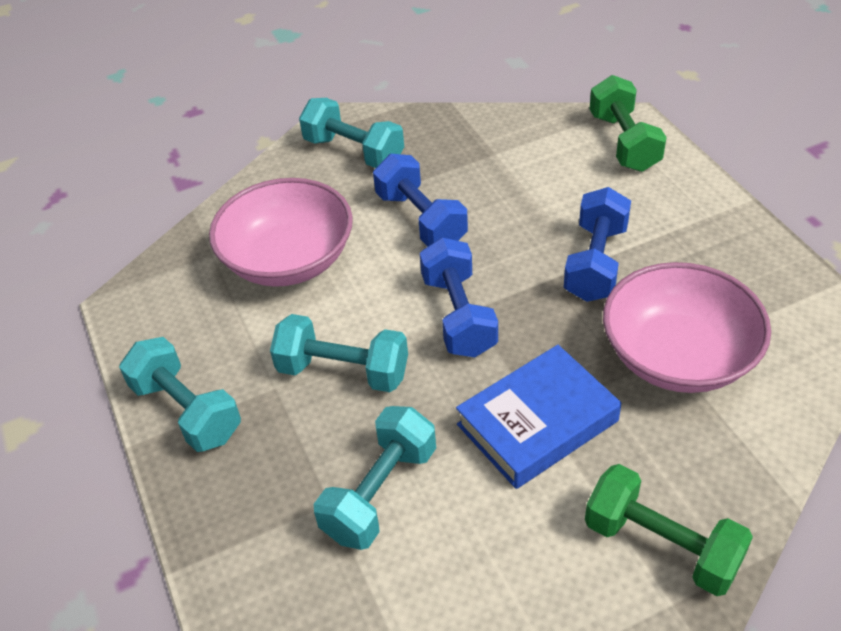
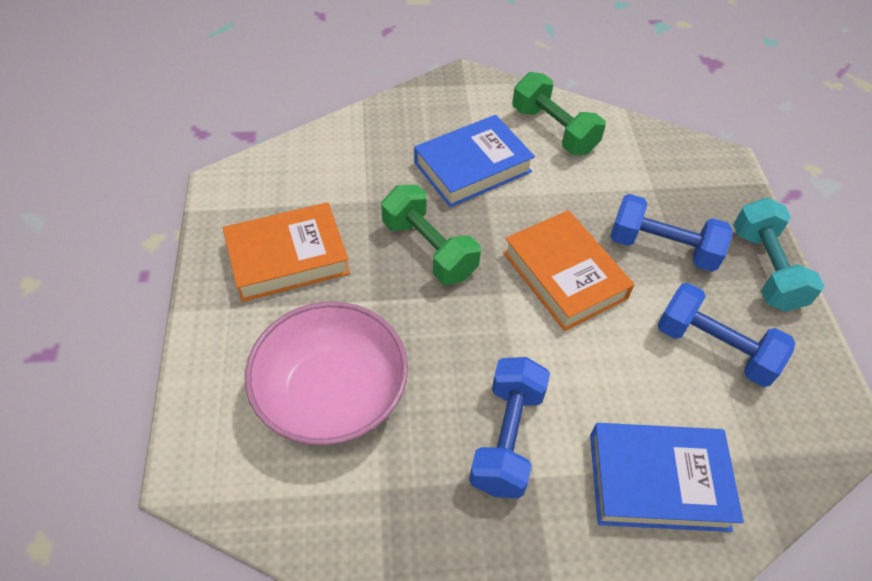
blue book: 1 -> 2
orange book: 0 -> 2
pink bowl: 2 -> 1
turquoise dumbbell: 4 -> 1

